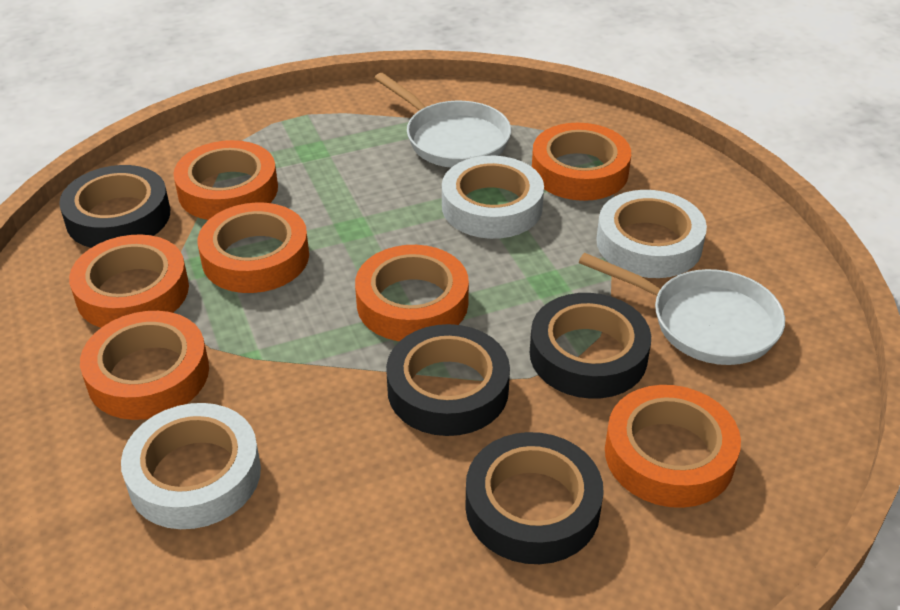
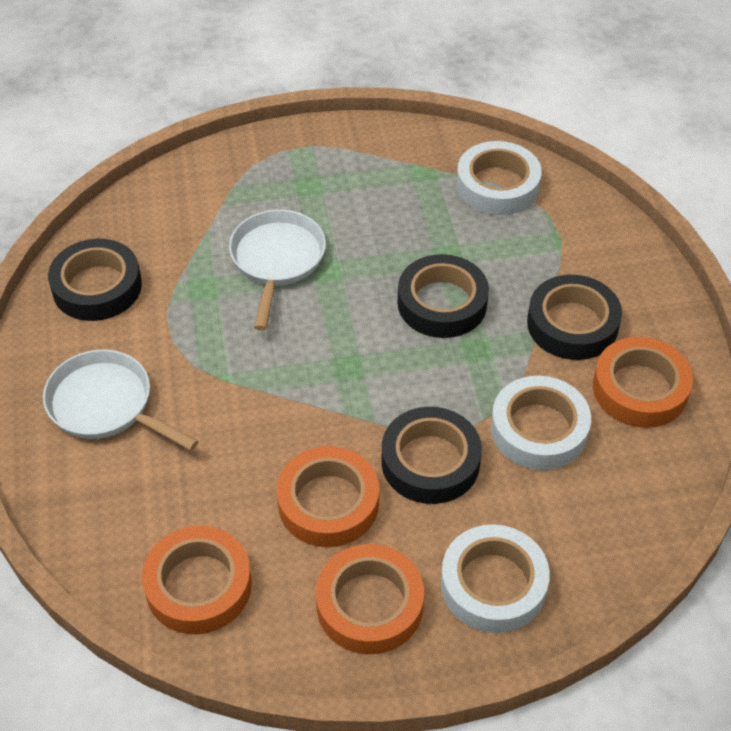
orange tape: 7 -> 4

